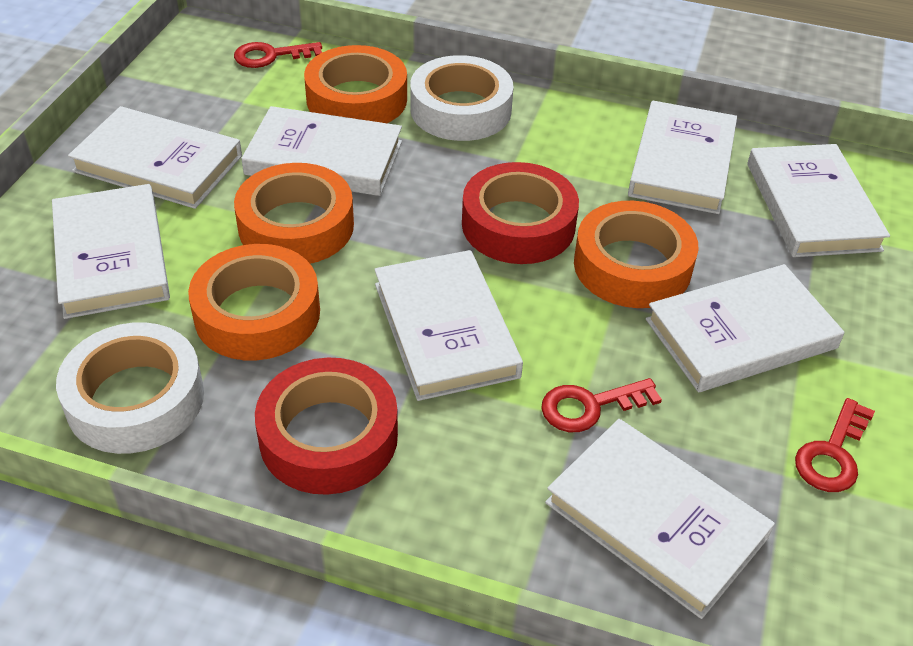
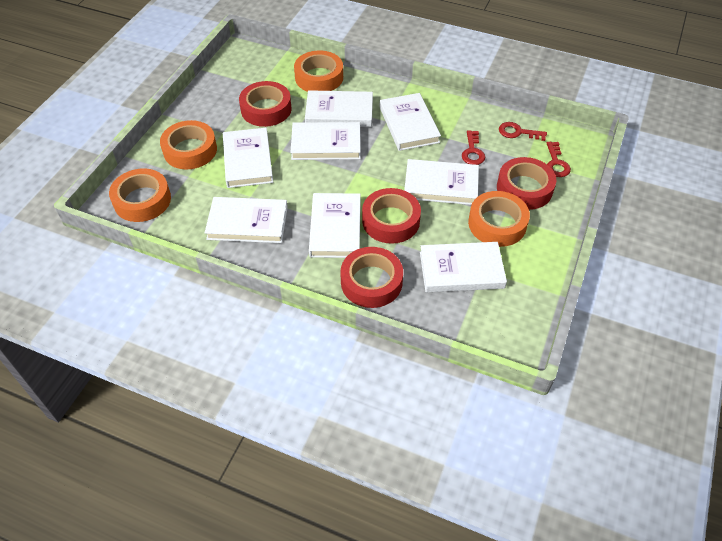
red tape: 2 -> 4
white tape: 2 -> 0

